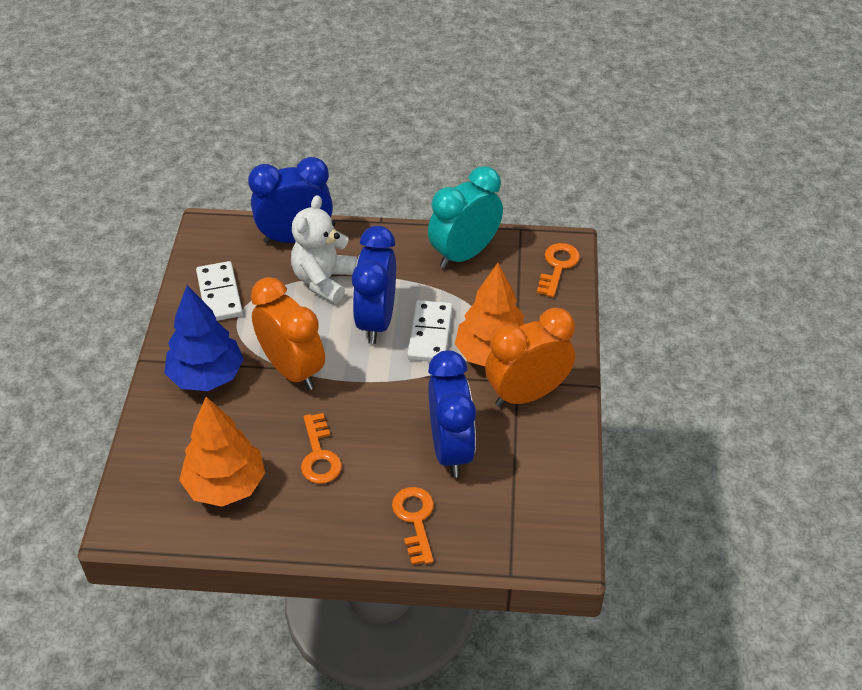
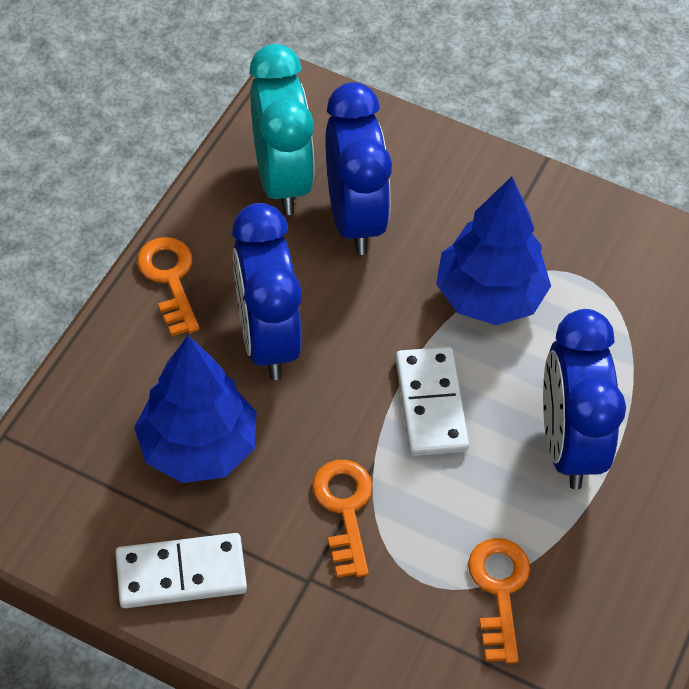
blue tree: 1 -> 2
orange clock: 2 -> 0
orange tree: 2 -> 0
white teddy bear: 1 -> 0

